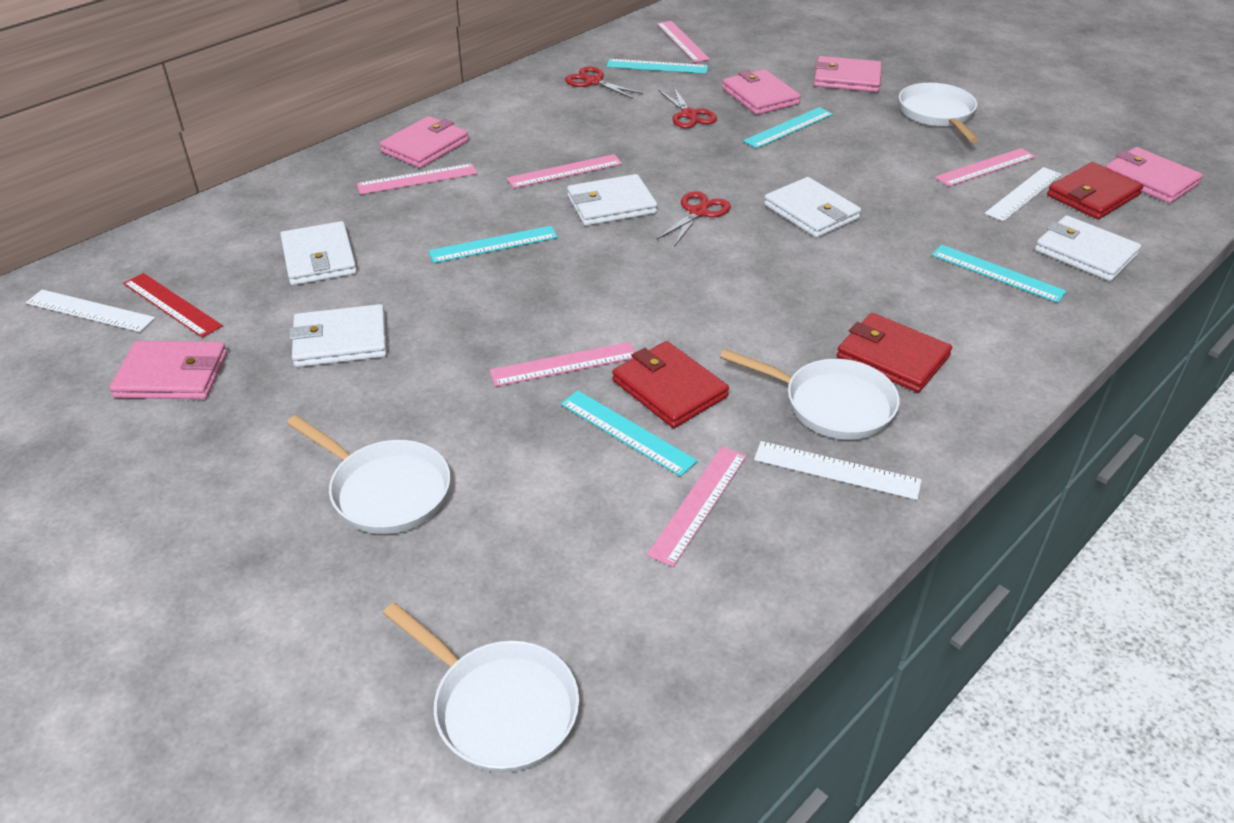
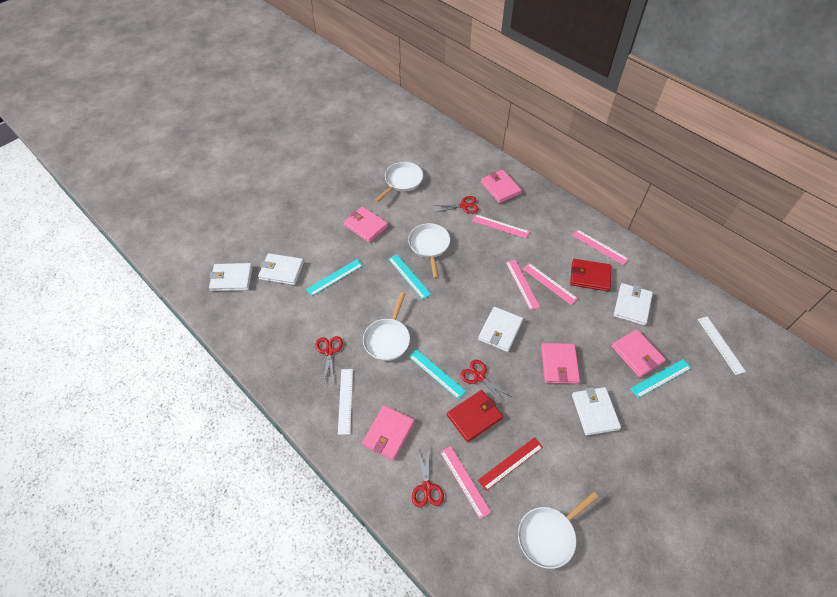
pink ruler: 6 -> 5
red scissors: 3 -> 4
red wallet: 3 -> 2
turquoise ruler: 5 -> 4
white ruler: 3 -> 2

